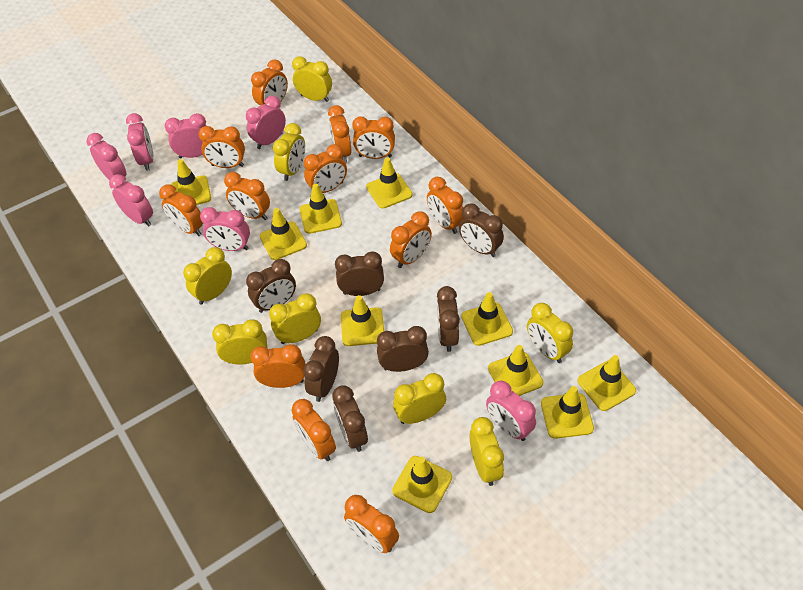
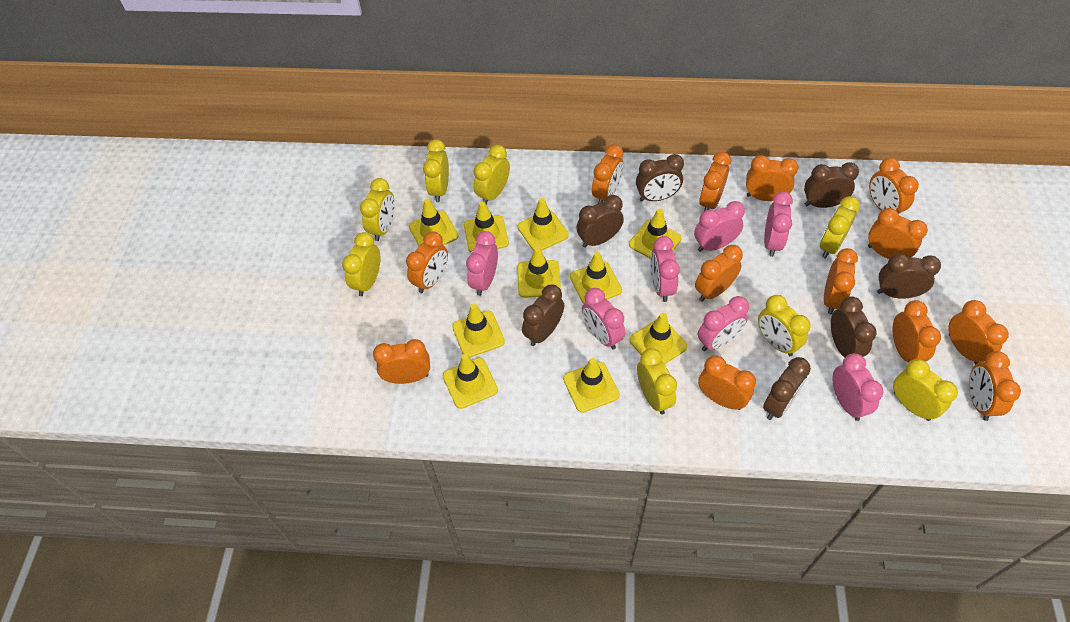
orange clock: 12 -> 13

